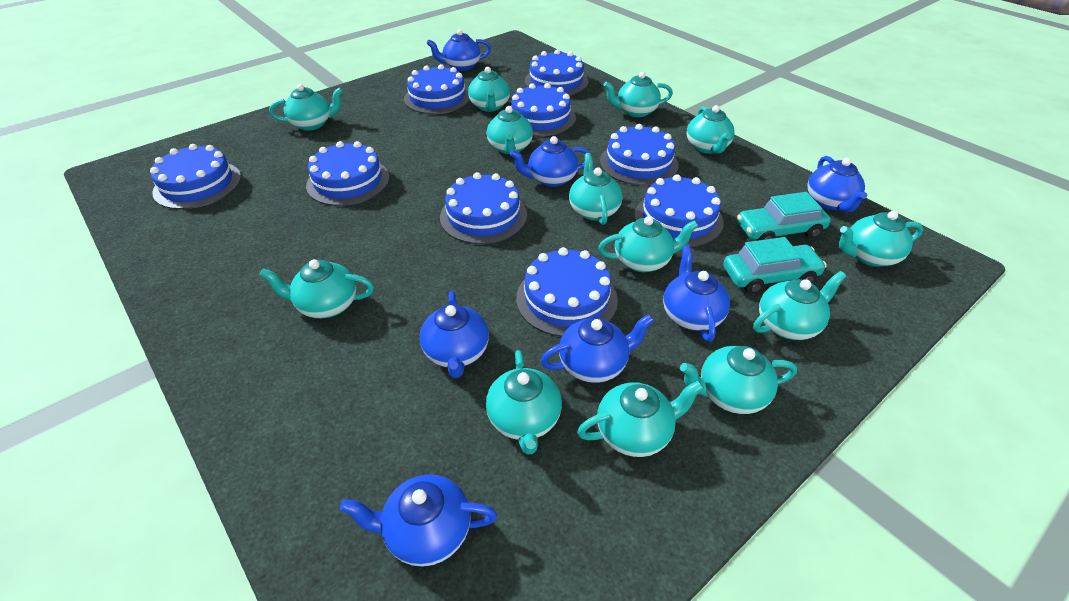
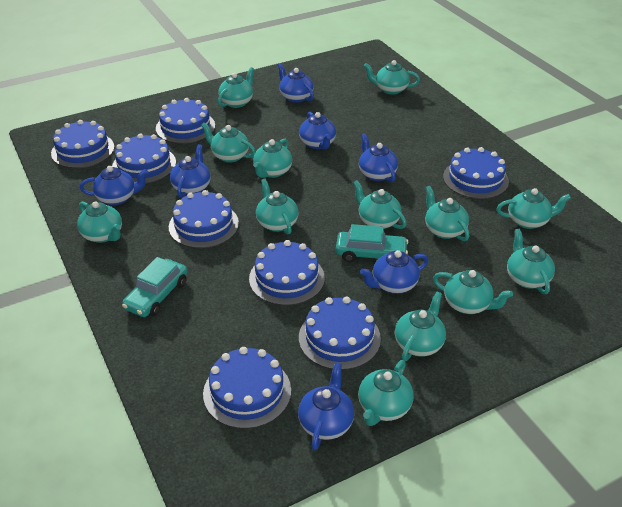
blue cake: 9 -> 8

